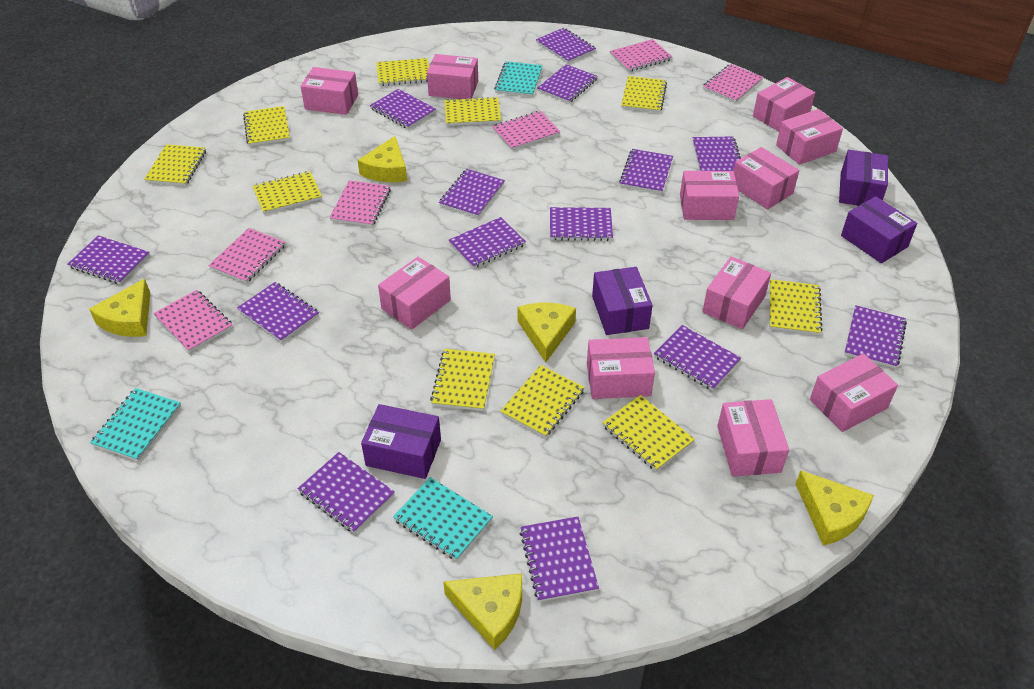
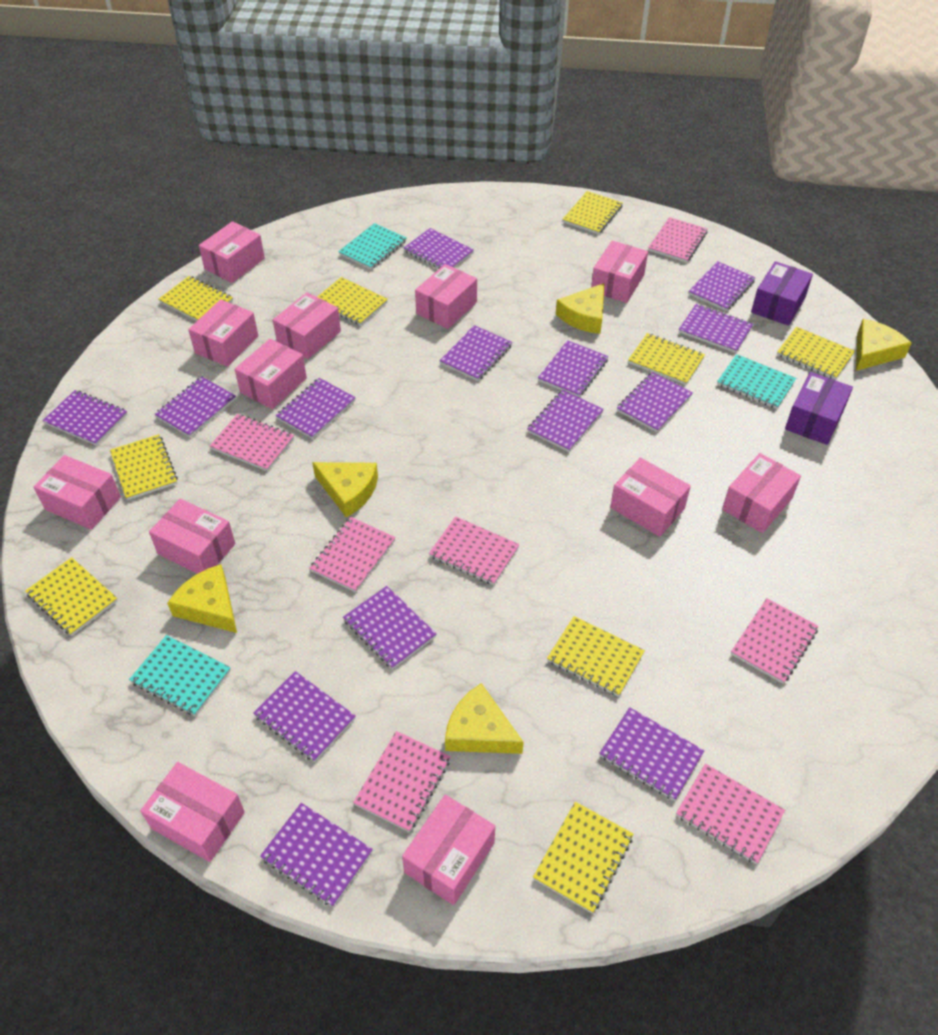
pink box: 11 -> 12
pink notebook: 6 -> 7
purple box: 4 -> 2
yellow notebook: 10 -> 9

